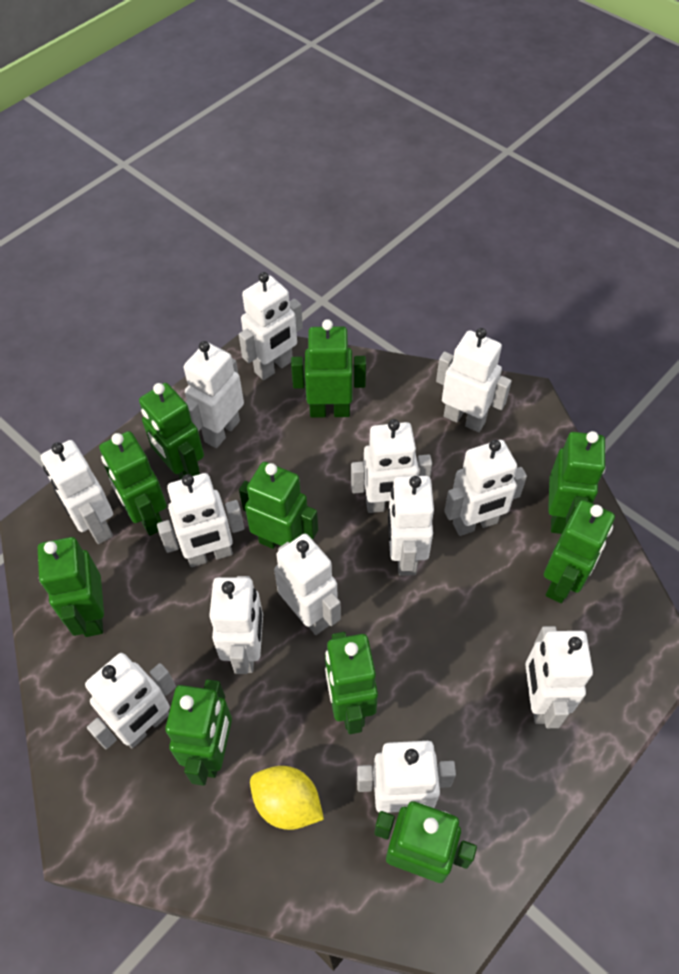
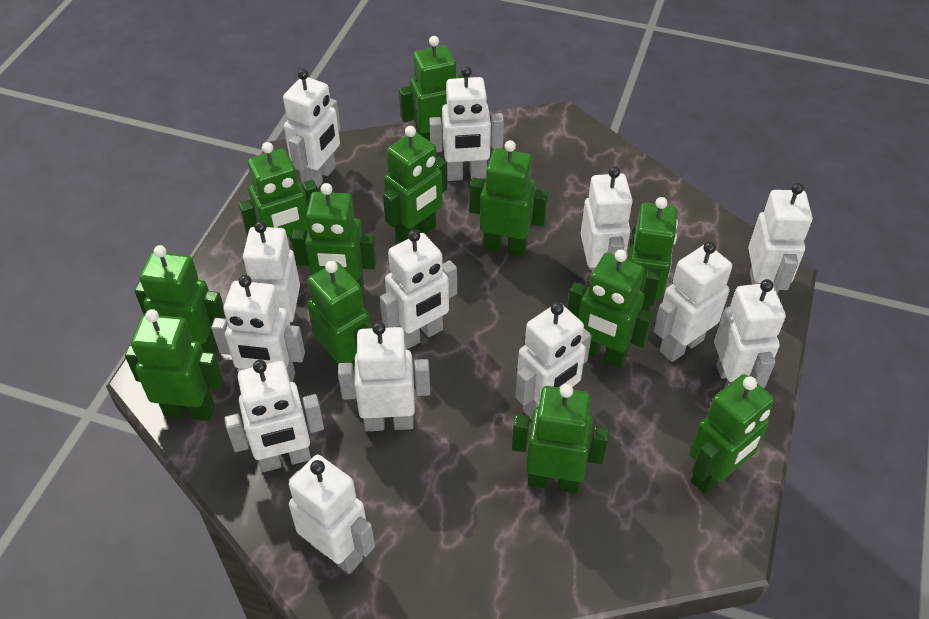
green robot: 10 -> 12
yellow lemon: 1 -> 0

